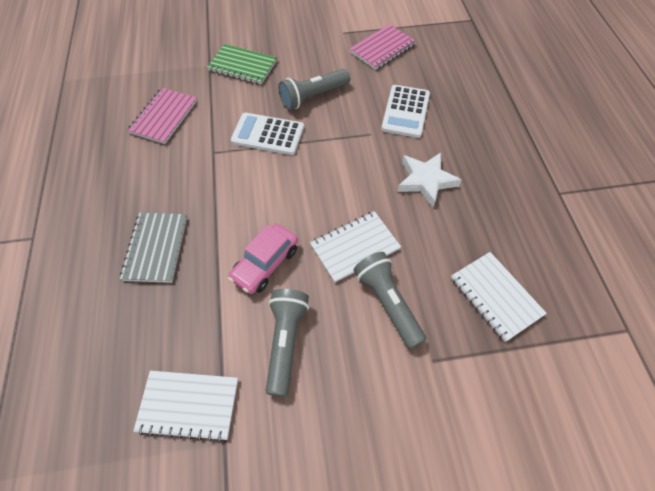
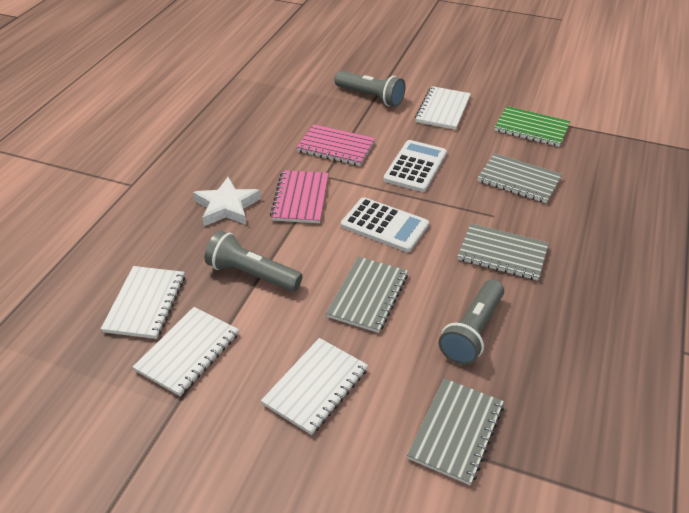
grey notebook: 1 -> 4
pink car: 1 -> 0
white notebook: 3 -> 4

